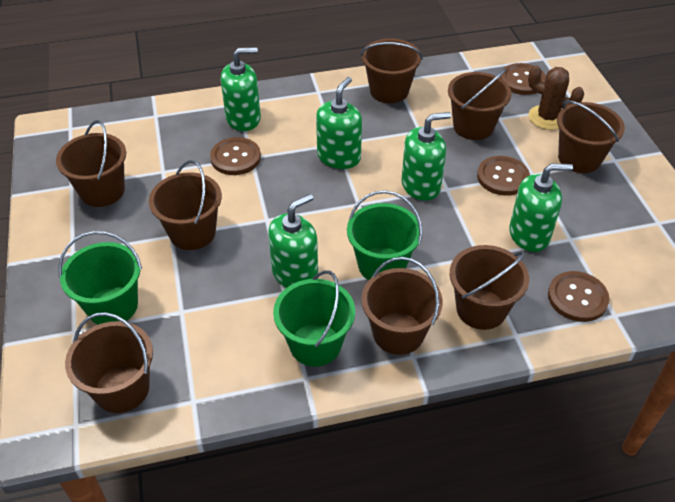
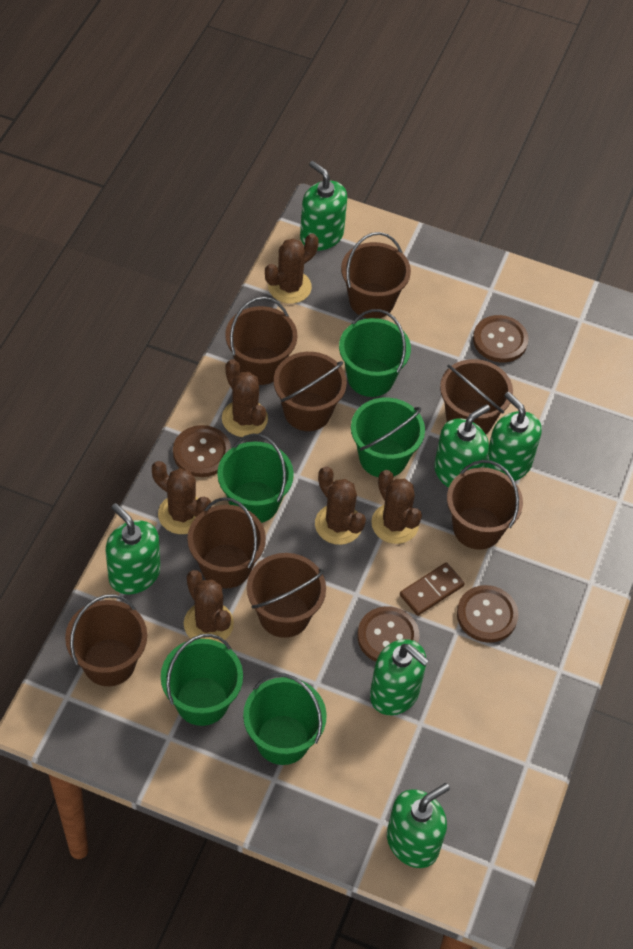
brown cactus: 1 -> 6
brown domino: 0 -> 1
green bucket: 3 -> 5
green soap dispenser: 5 -> 6

